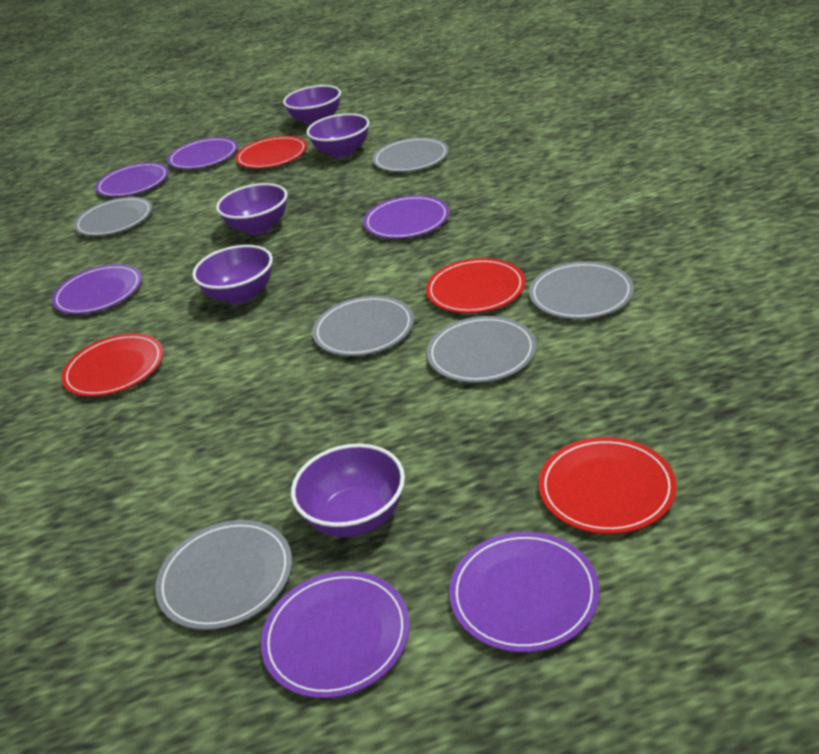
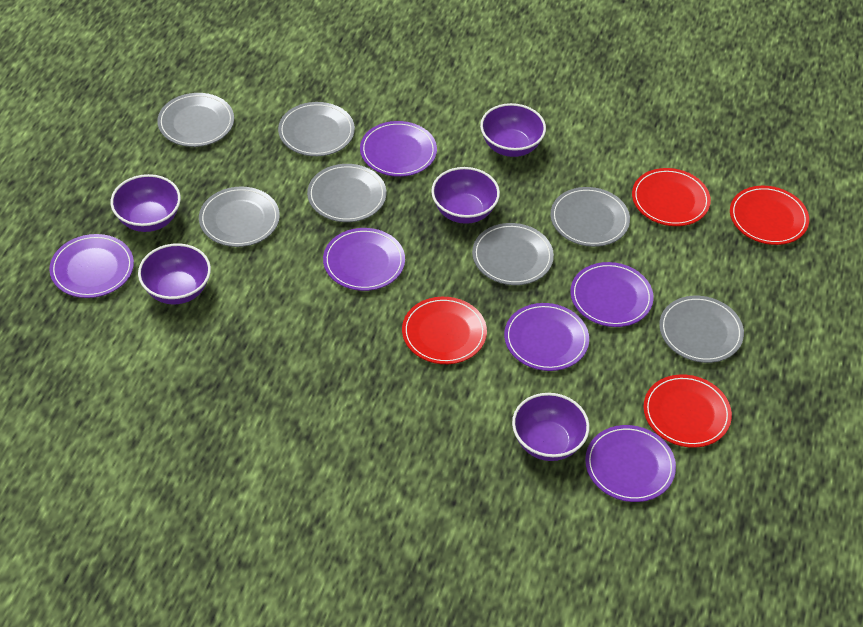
grey plate: 6 -> 7

